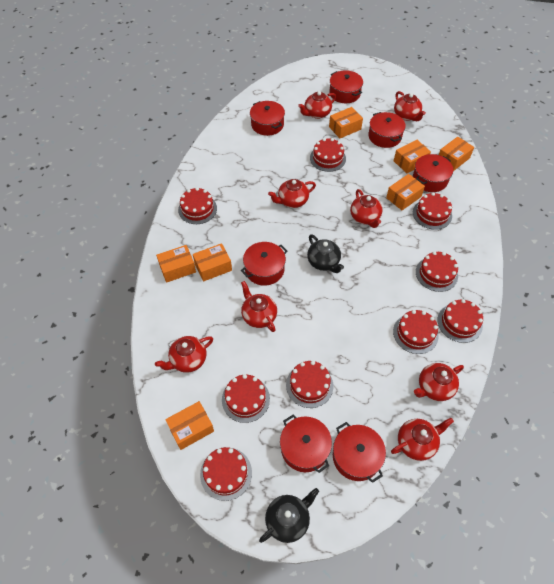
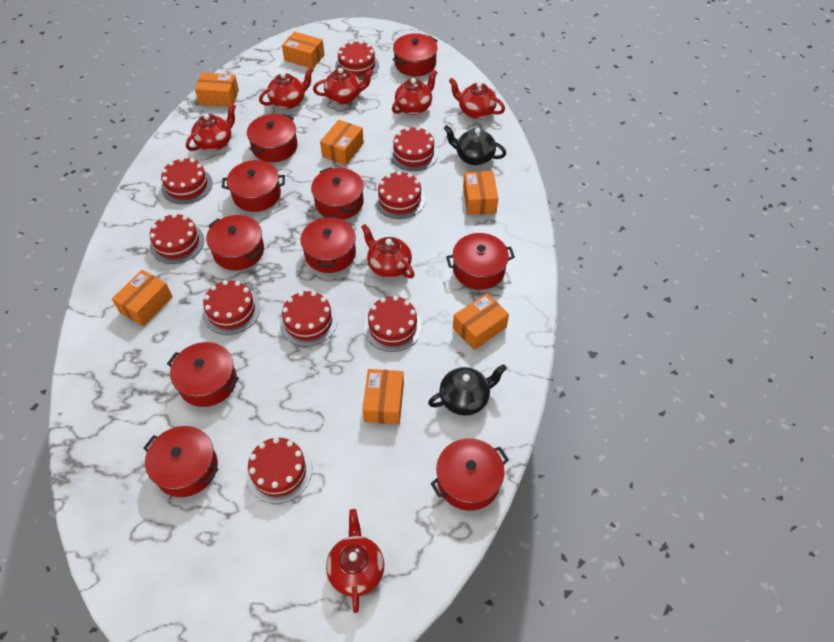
red pot: 7 -> 10
red teapot: 8 -> 7

